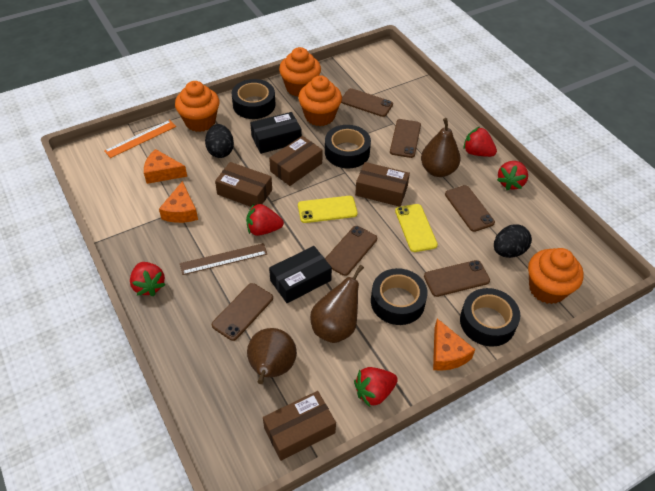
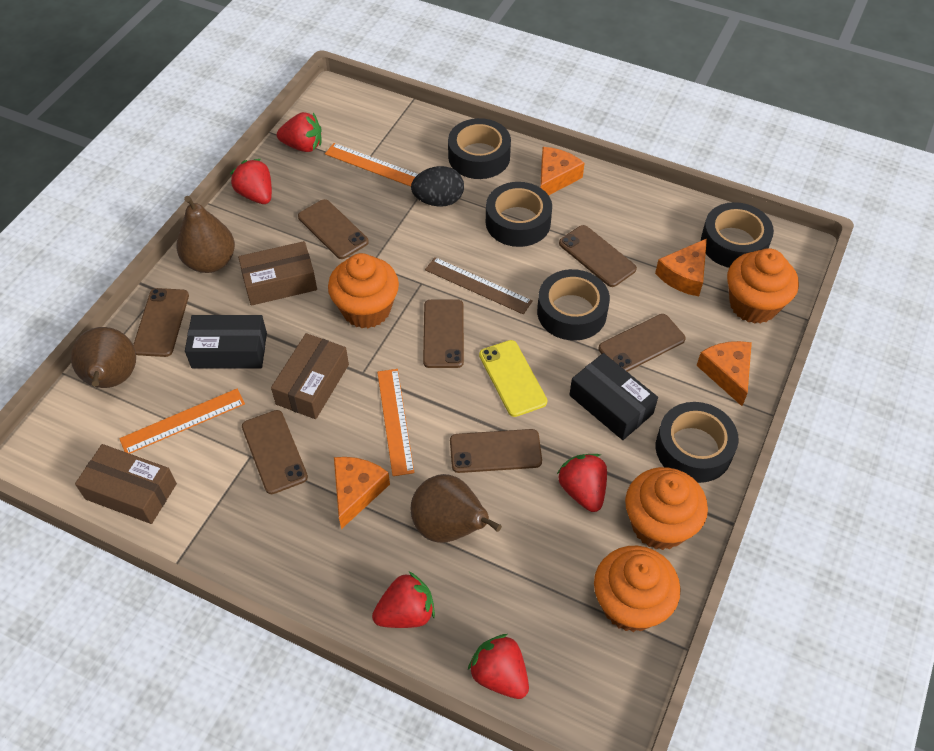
black egg: 2 -> 1
black tape: 4 -> 5
brown box: 4 -> 3
brown phone: 6 -> 7
orange cheese: 3 -> 4
orange ruler: 1 -> 3
yellow phone: 2 -> 1

